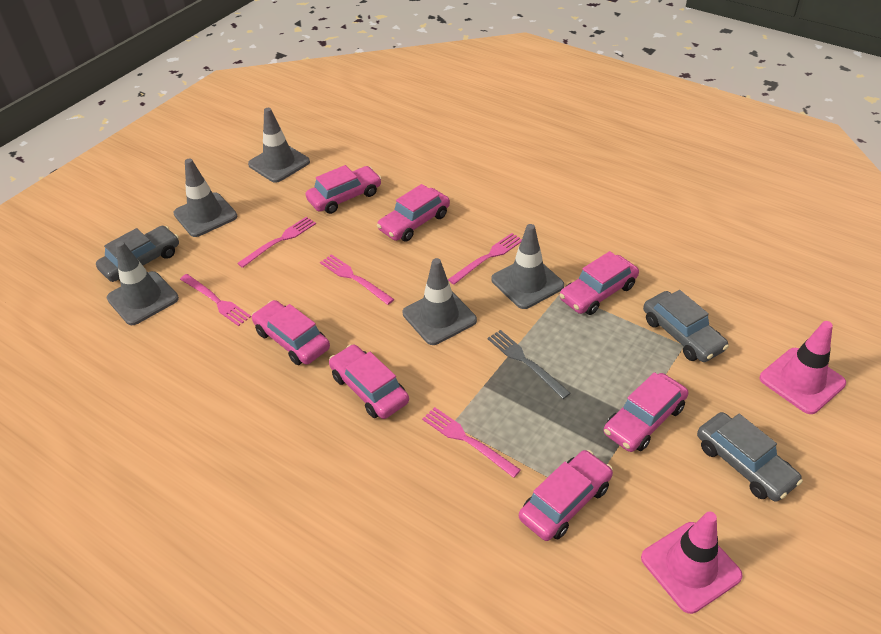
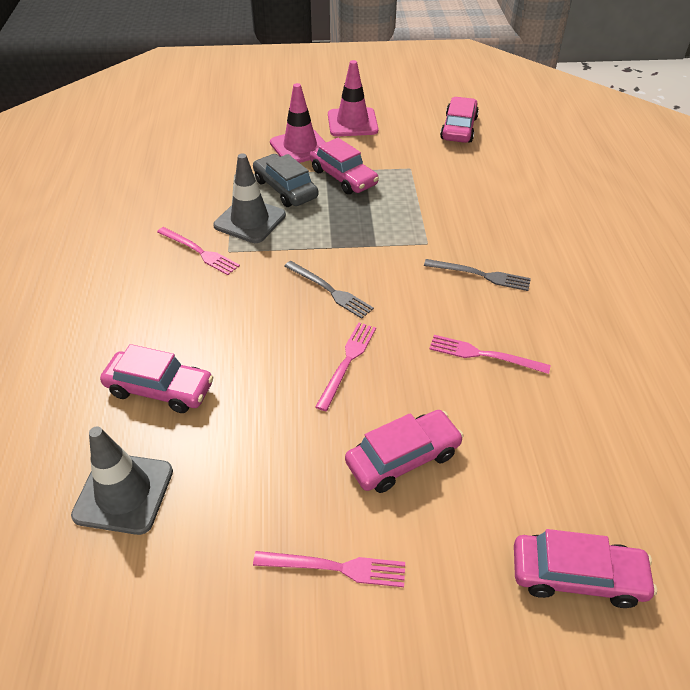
grey car: 3 -> 1
grey fork: 1 -> 2
grey traffic cone: 5 -> 2
pink car: 7 -> 5
pink fork: 5 -> 4

